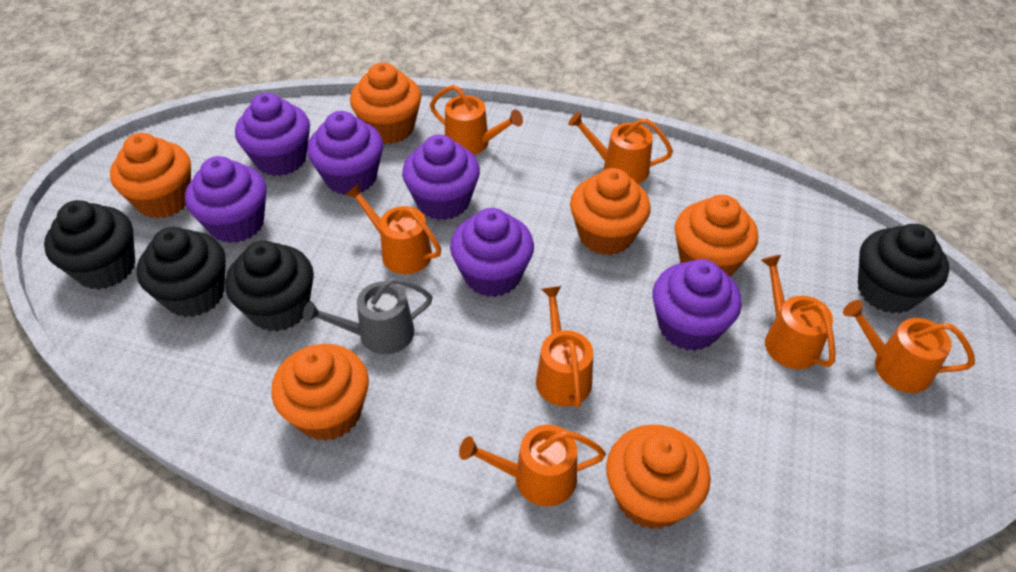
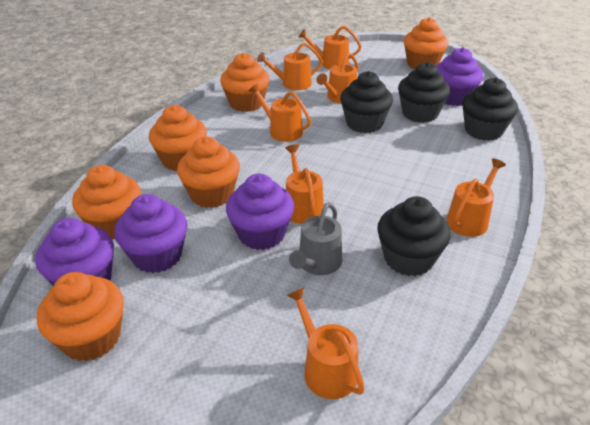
purple cupcake: 6 -> 4

